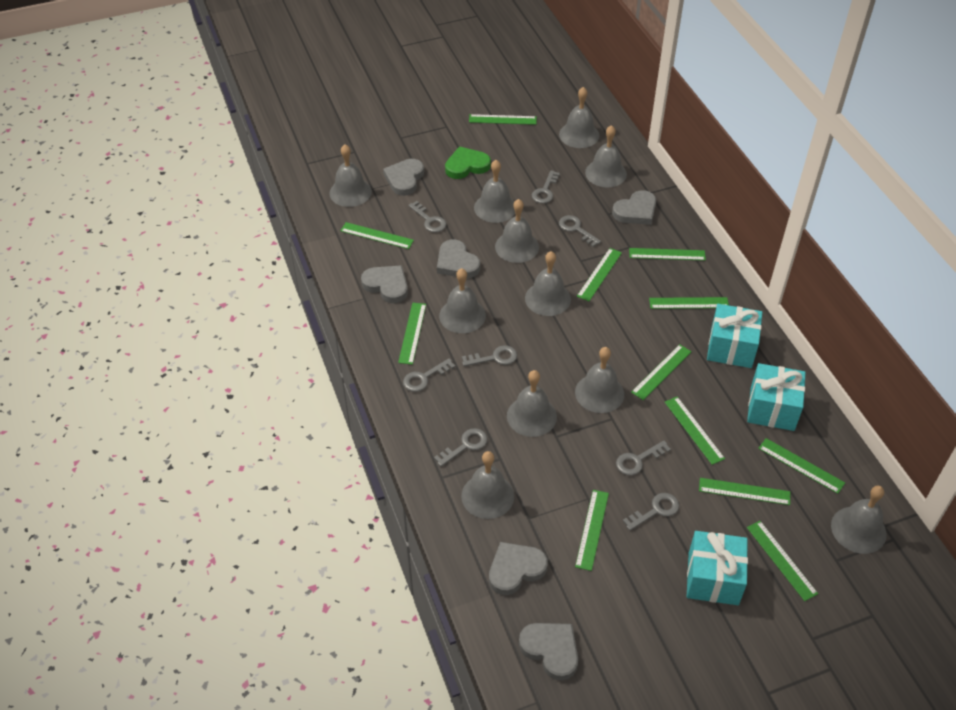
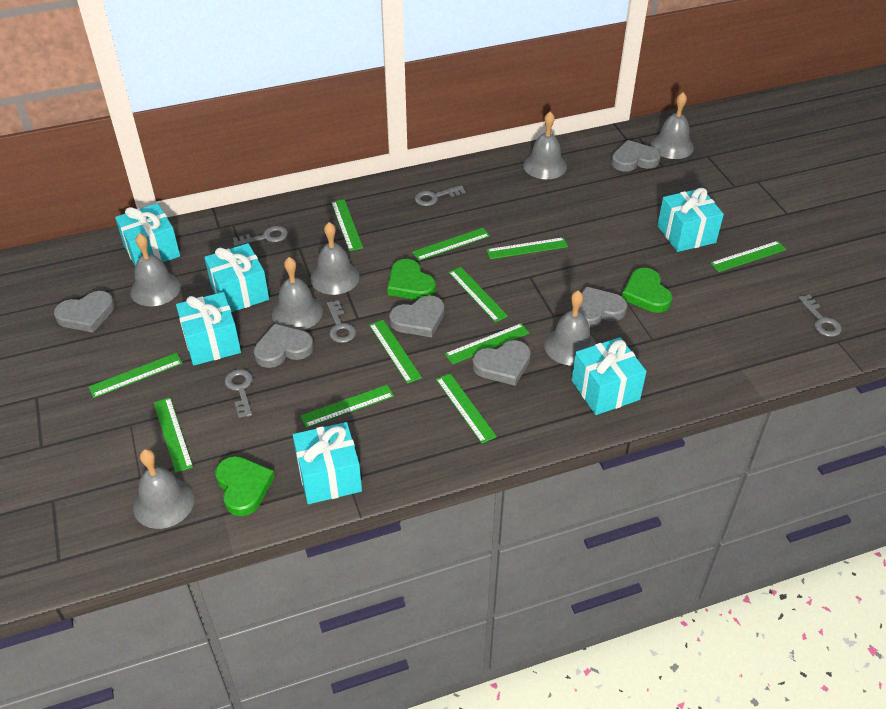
green heart: 1 -> 3
green ruler: 12 -> 11
grey bell: 11 -> 7
grey key: 8 -> 5
turquoise gift: 3 -> 6

